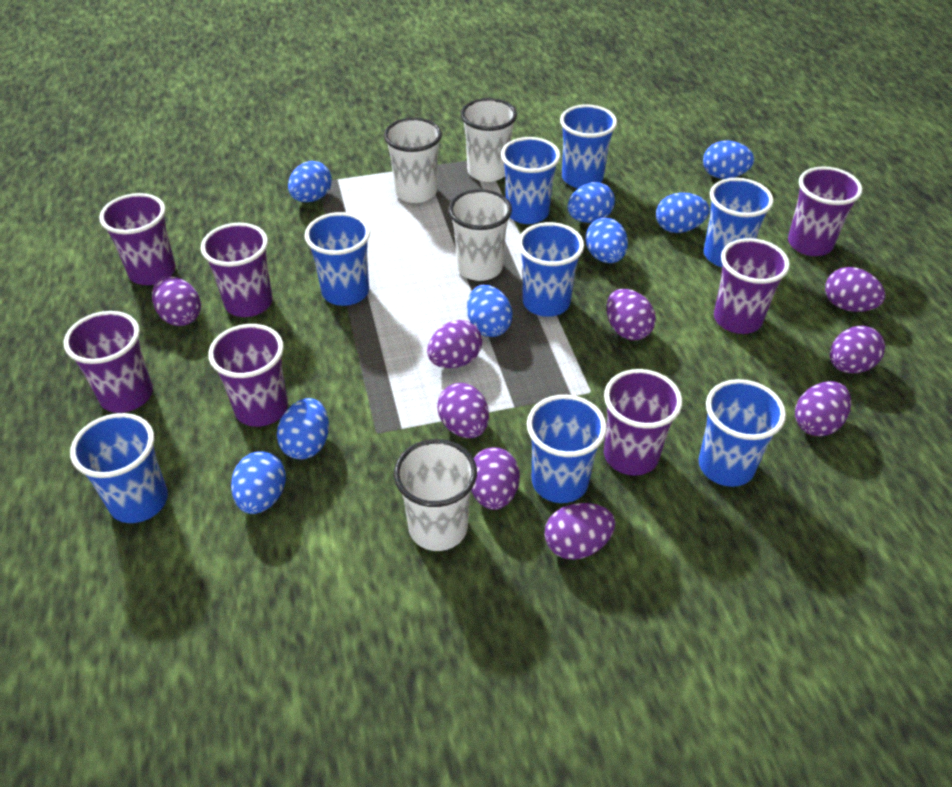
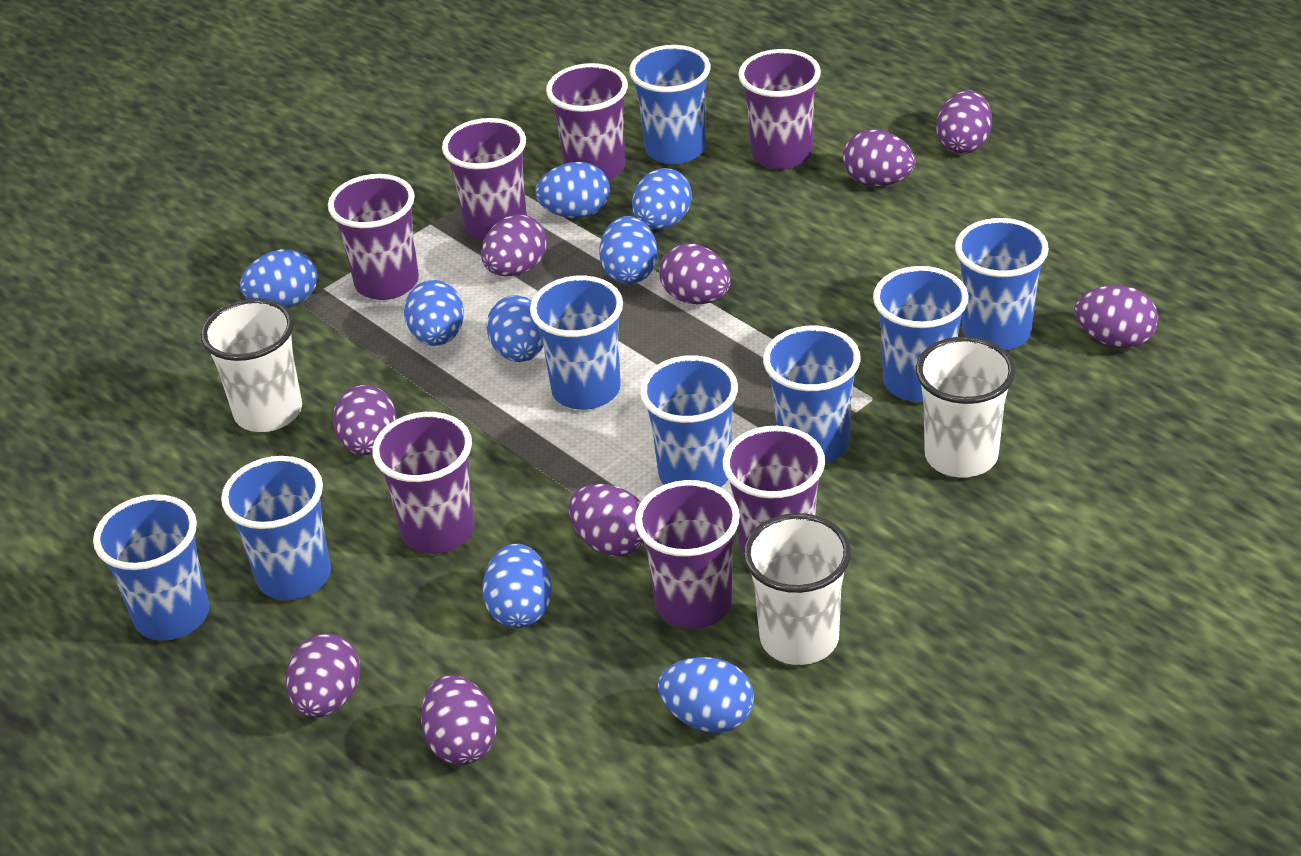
white cup: 4 -> 3

